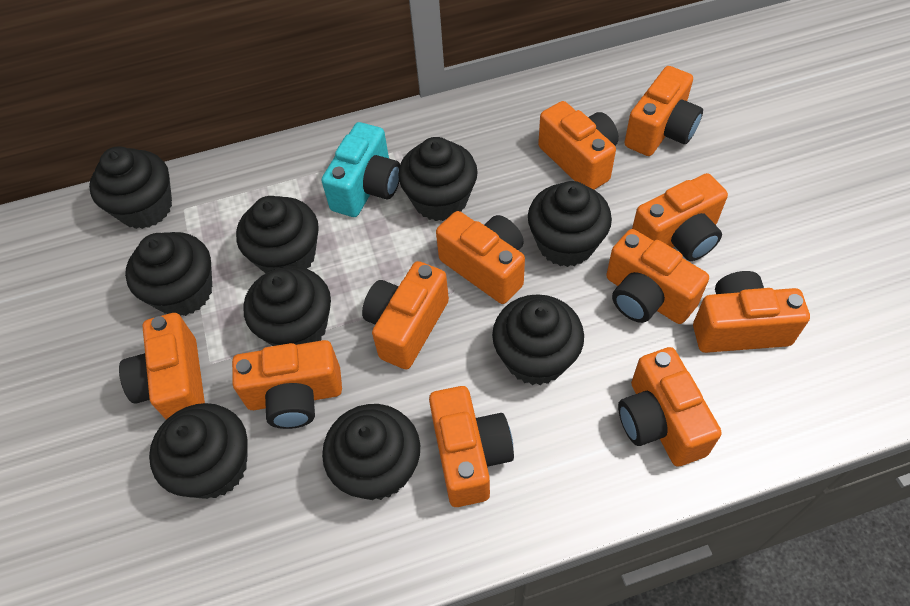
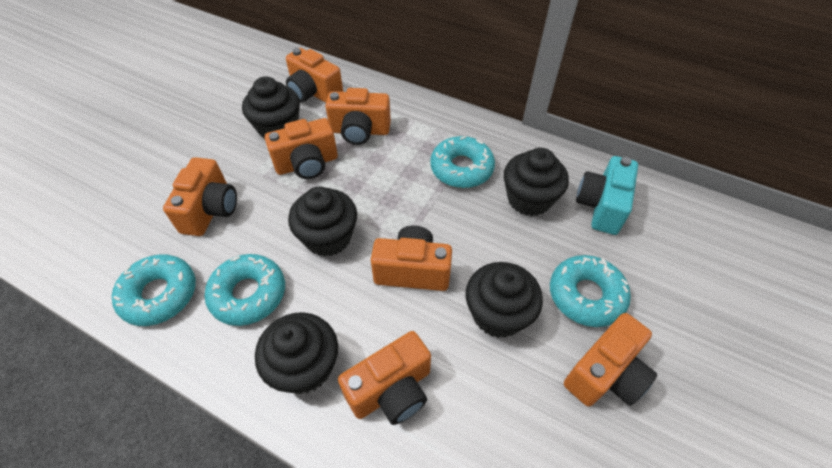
black cupcake: 9 -> 5
orange camera: 11 -> 7
turquoise donut: 0 -> 4

